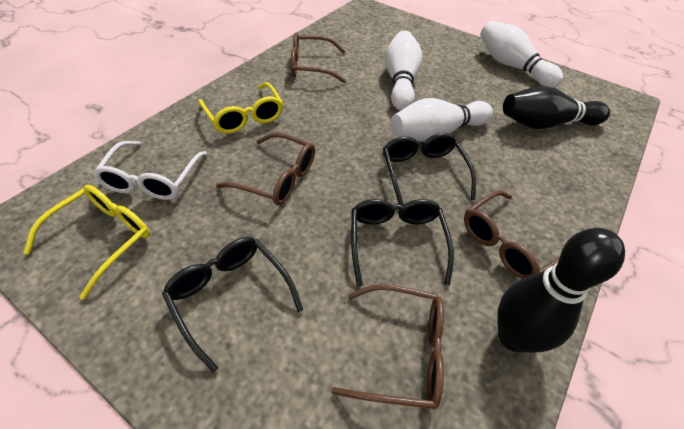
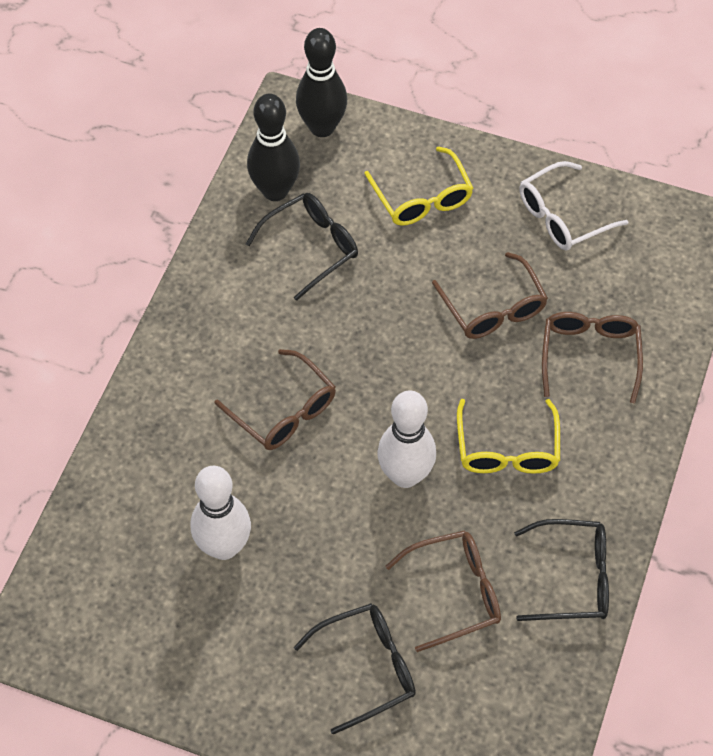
white bowling pin: 3 -> 2

